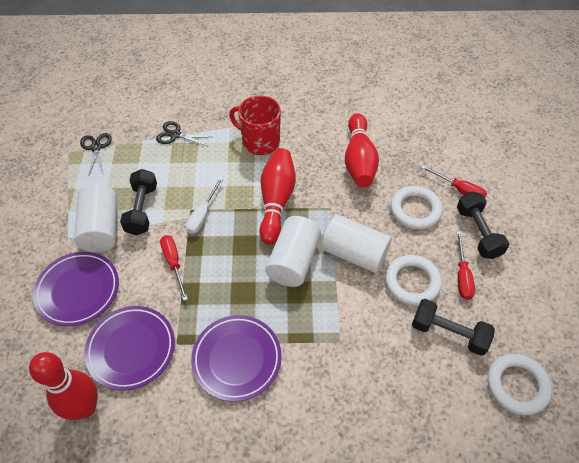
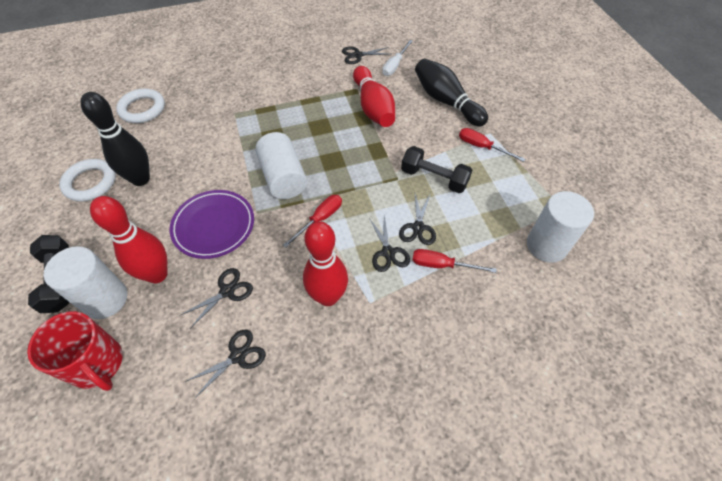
black bowling pin: 0 -> 2
black dumbbell: 3 -> 2
black scissors: 2 -> 5
purple plate: 3 -> 1
white ring: 3 -> 2

